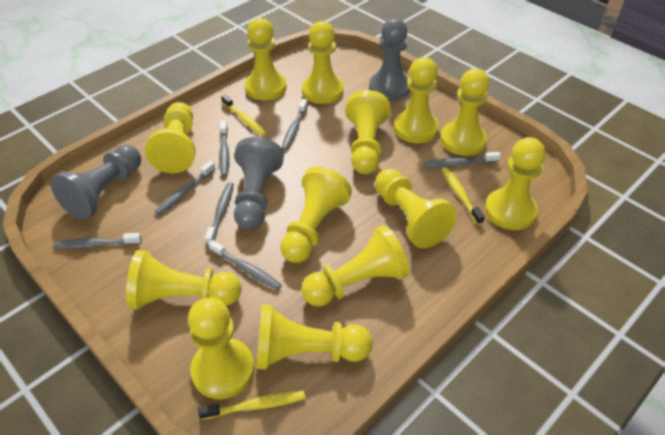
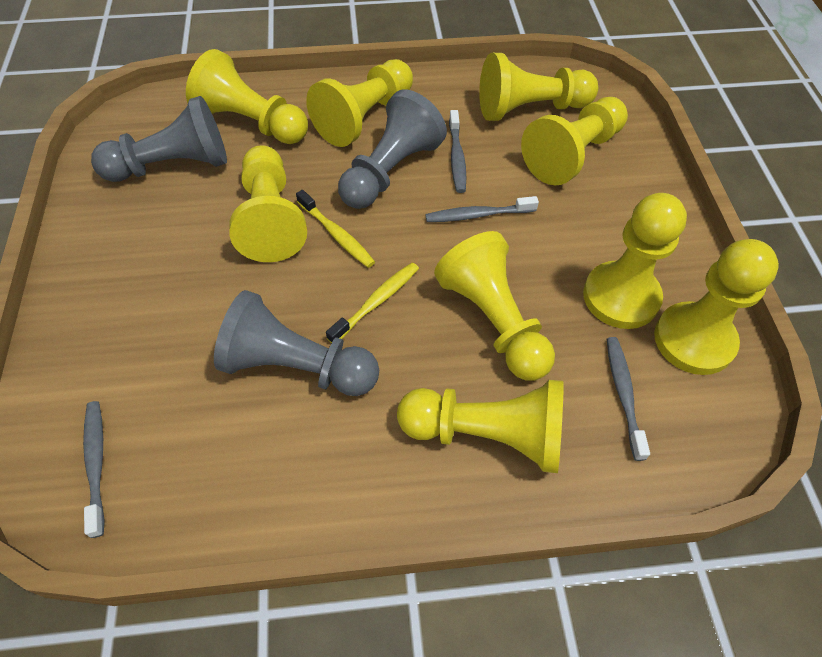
grey toothbrush: 7 -> 4
yellow pawn: 13 -> 9
yellow toothbrush: 3 -> 2

